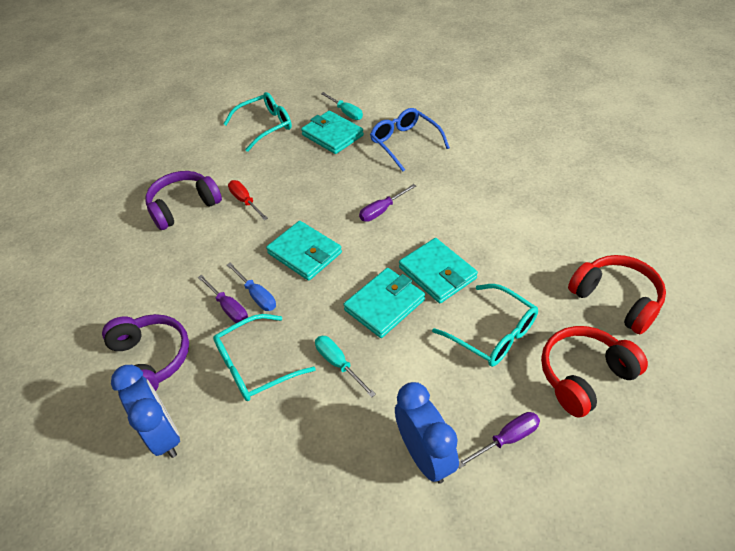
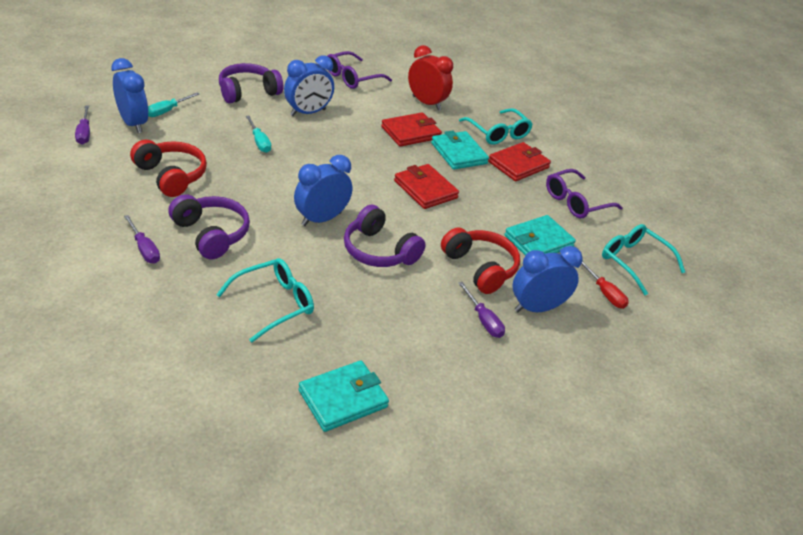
blue clock: 2 -> 4
blue glasses: 1 -> 0
blue screwdriver: 1 -> 0
purple glasses: 0 -> 2
purple headphones: 2 -> 3
red clock: 0 -> 1
red wallet: 0 -> 3
turquoise wallet: 4 -> 3

